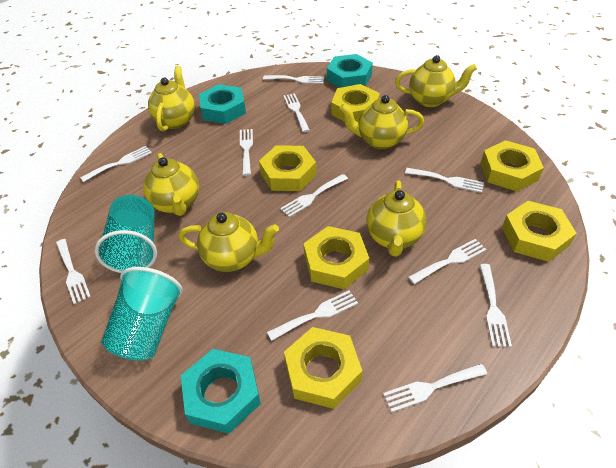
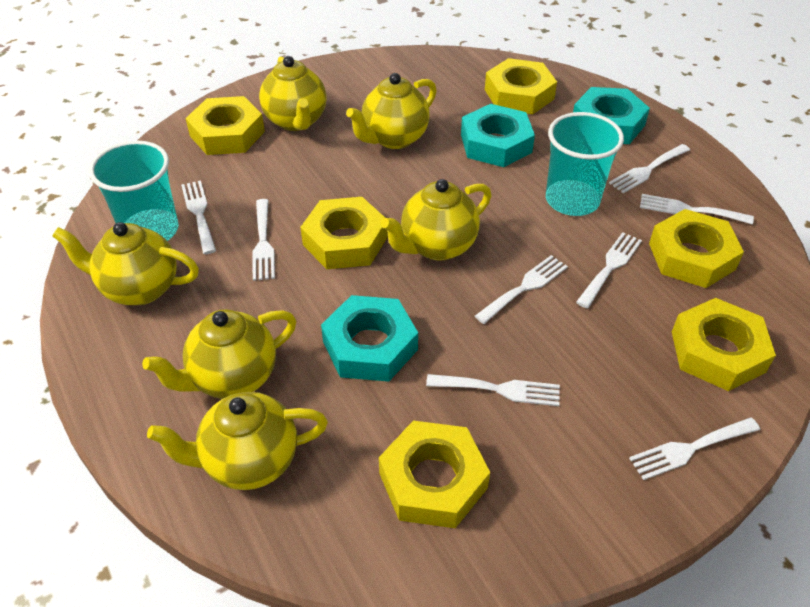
white fork: 11 -> 8

